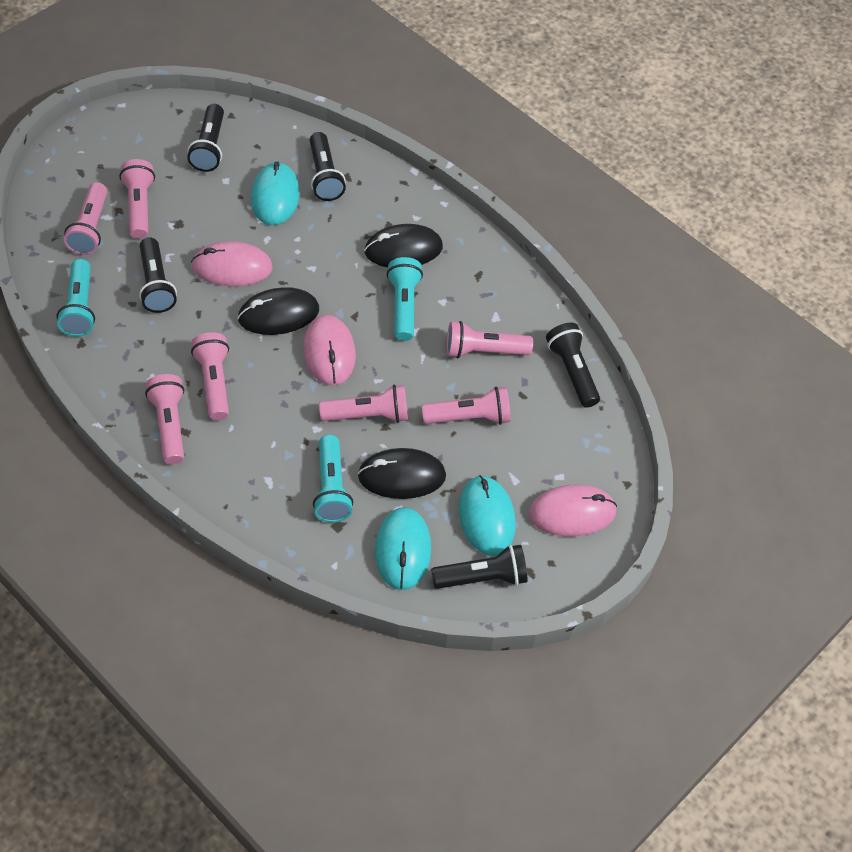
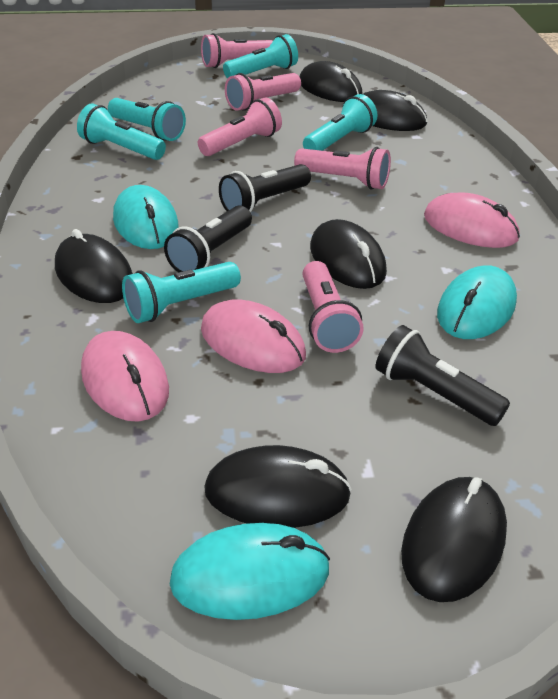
black flashlight: 5 -> 3
black mouse: 3 -> 6
pink flashlight: 7 -> 5
turquoise flashlight: 3 -> 5

